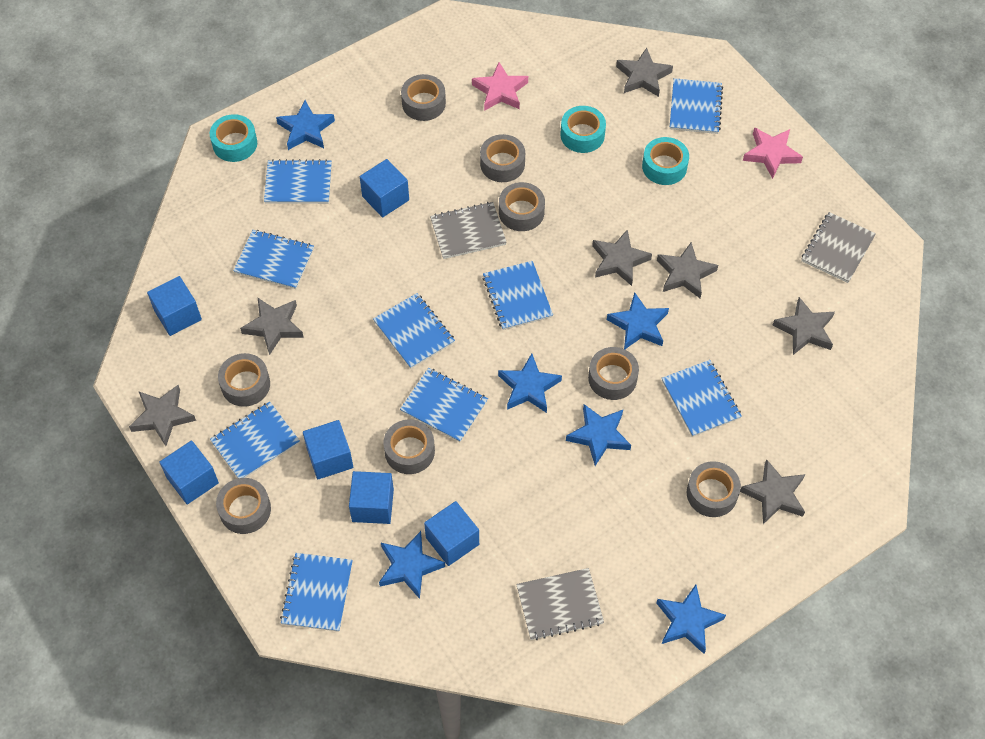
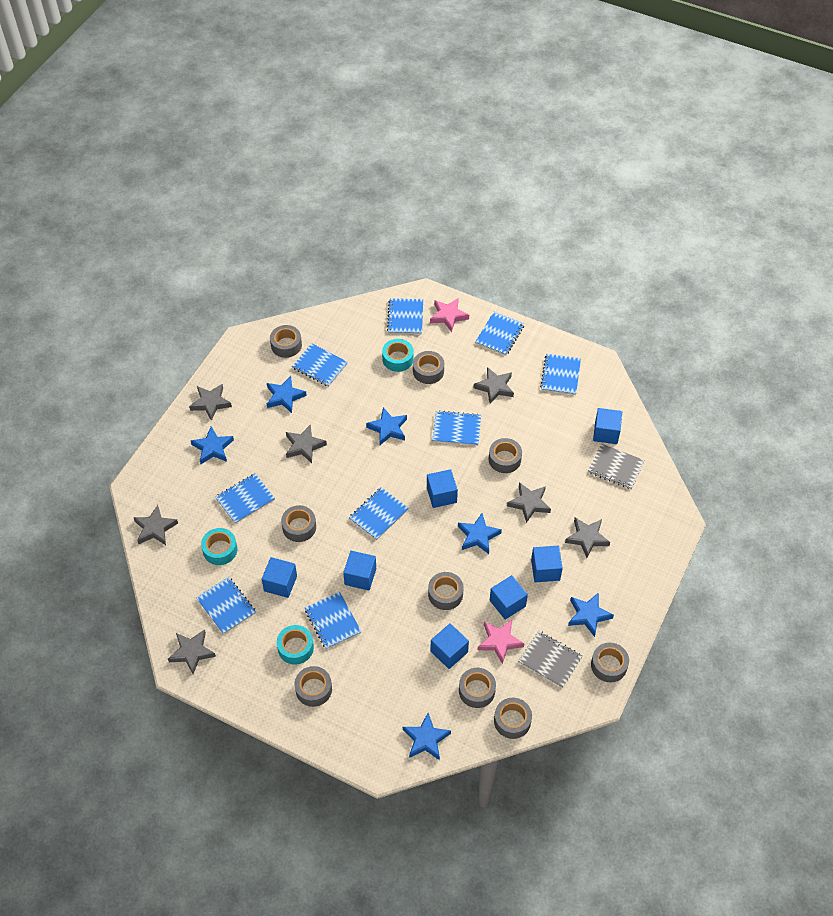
blue cube: 6 -> 7
grey notebook: 3 -> 2
grey tape: 8 -> 9

